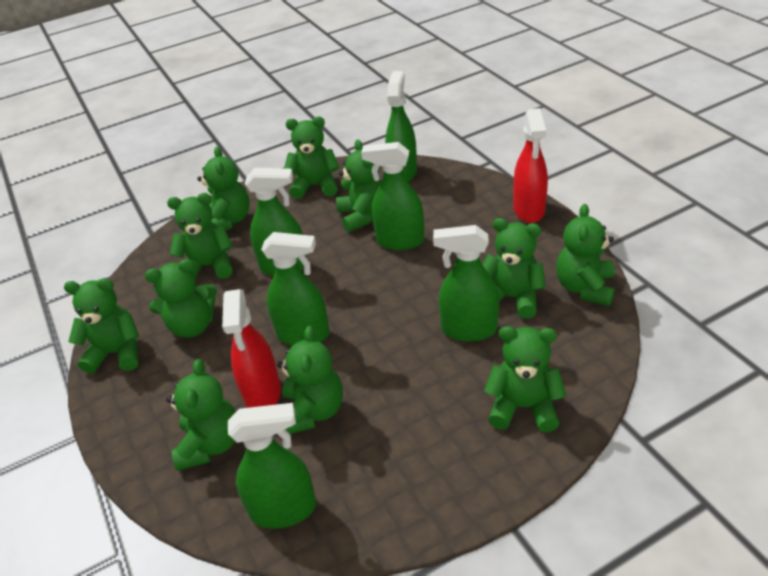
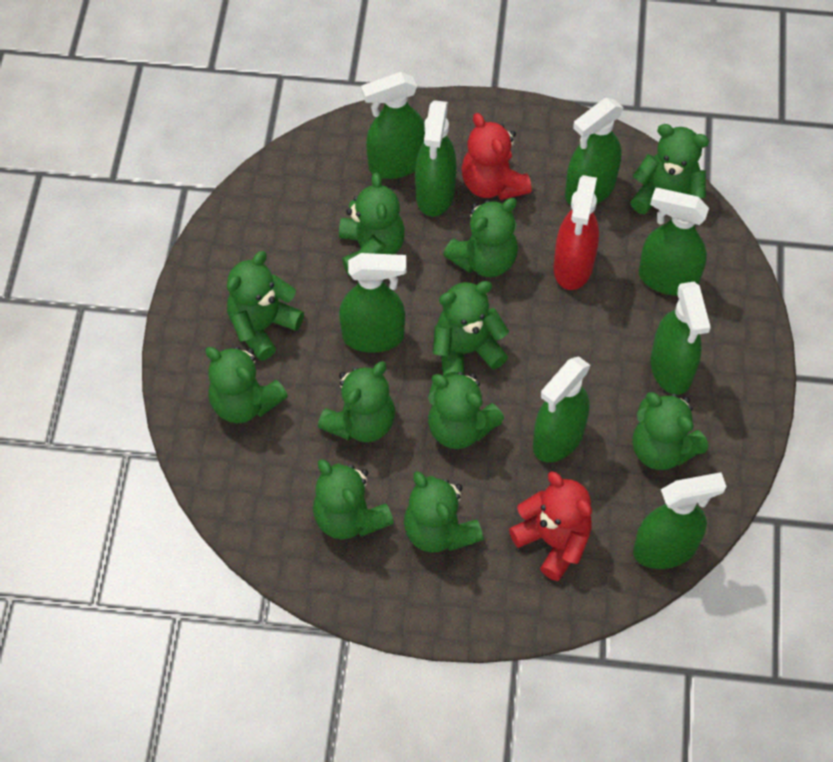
green spray bottle: 6 -> 8
red spray bottle: 2 -> 1
red teddy bear: 0 -> 2

